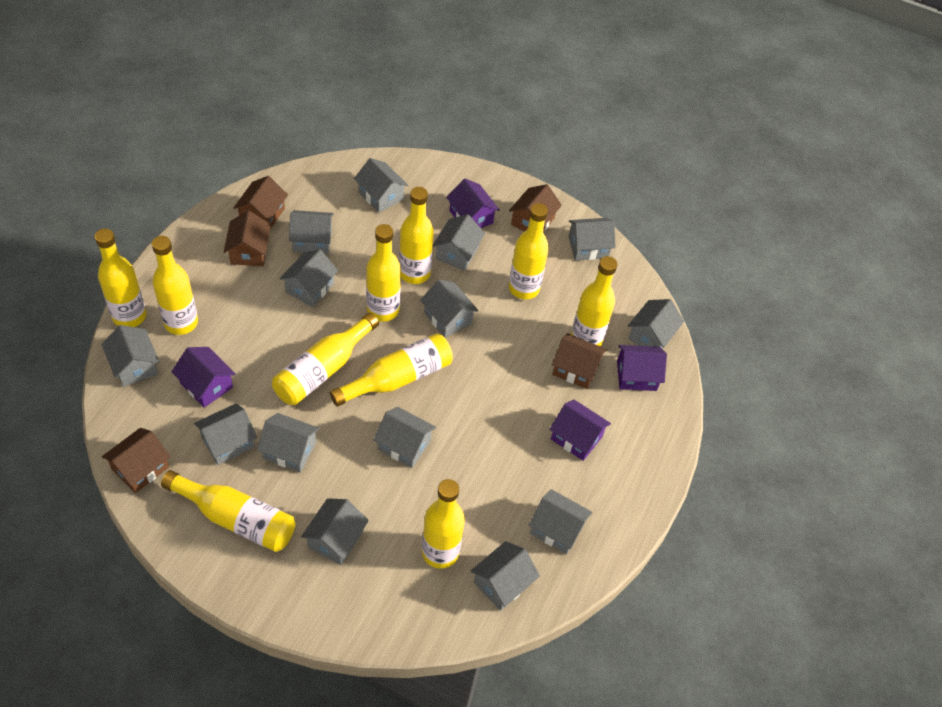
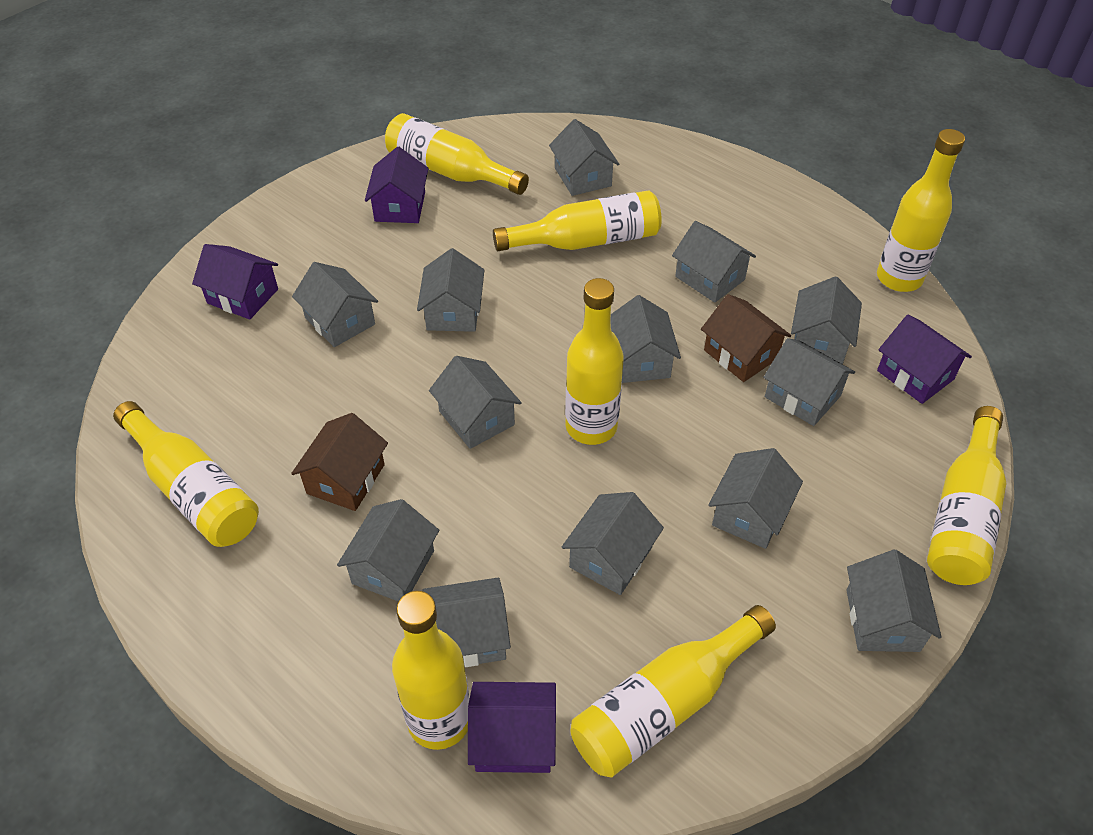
brown house: 5 -> 2
grey house: 14 -> 13
yellow bottle: 10 -> 8

